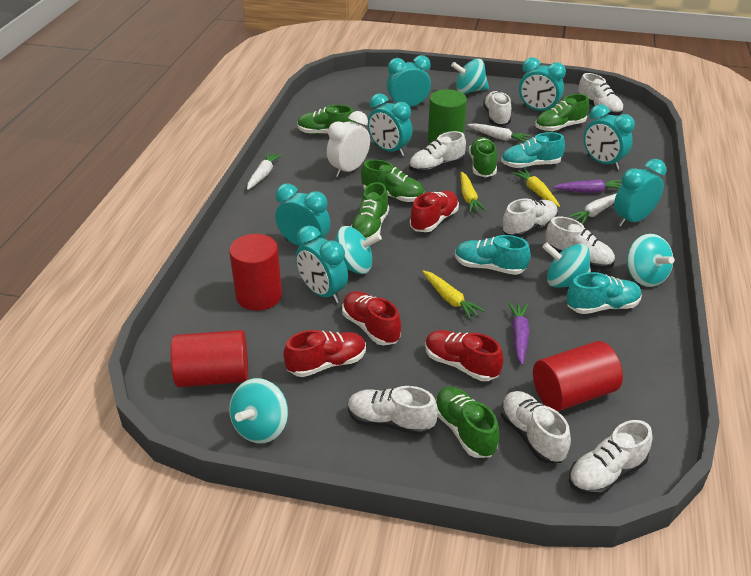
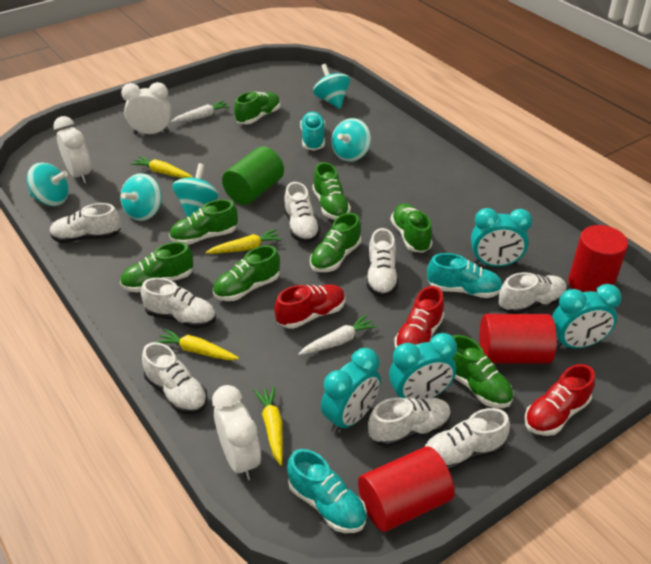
green shoe: 6 -> 8
purple carrot: 2 -> 0
red shoe: 4 -> 3
turquoise clock: 7 -> 4
white carrot: 3 -> 2
white clock: 1 -> 3
yellow carrot: 3 -> 4

